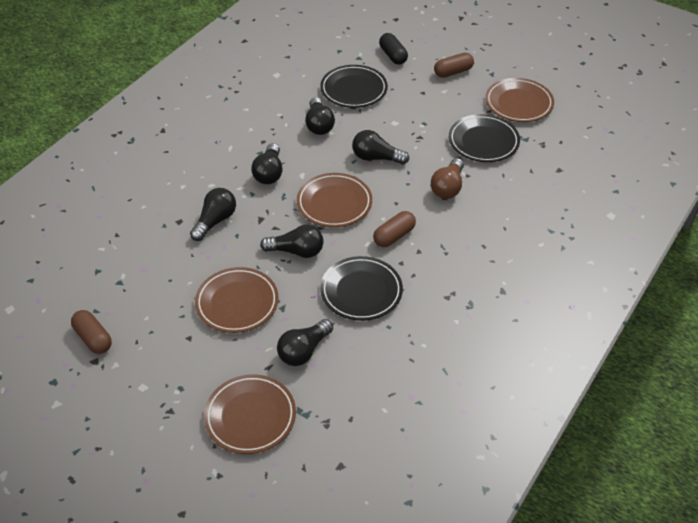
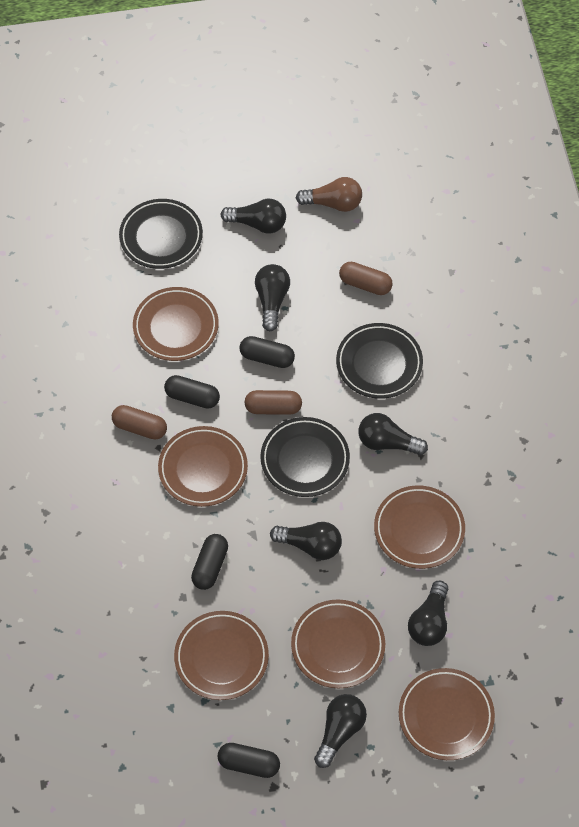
black capsule: 1 -> 4
brown plate: 4 -> 6

